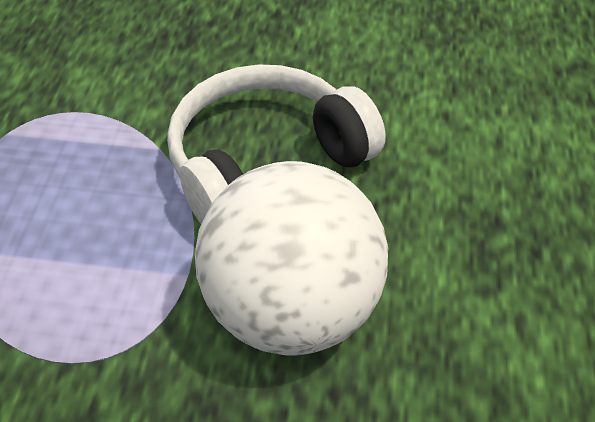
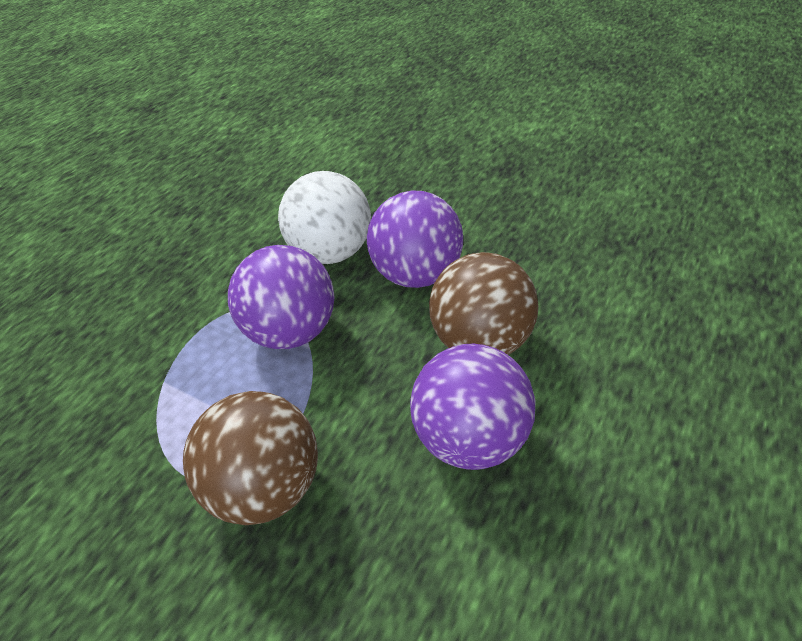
brown ball: 0 -> 2
purple ball: 0 -> 3
white headphones: 1 -> 0

